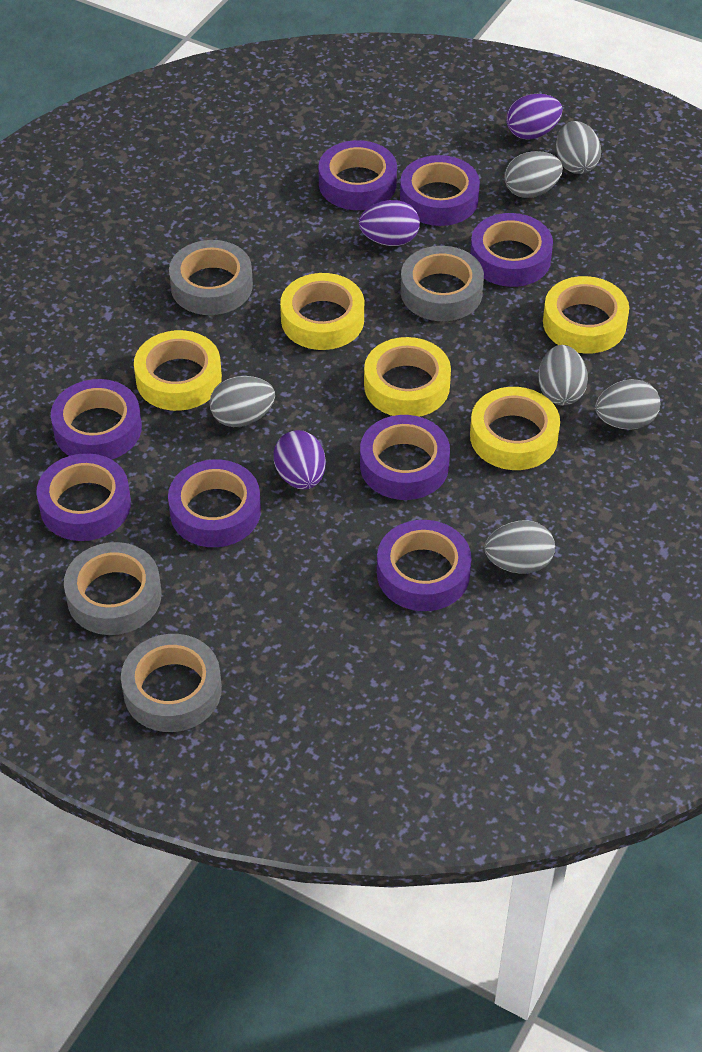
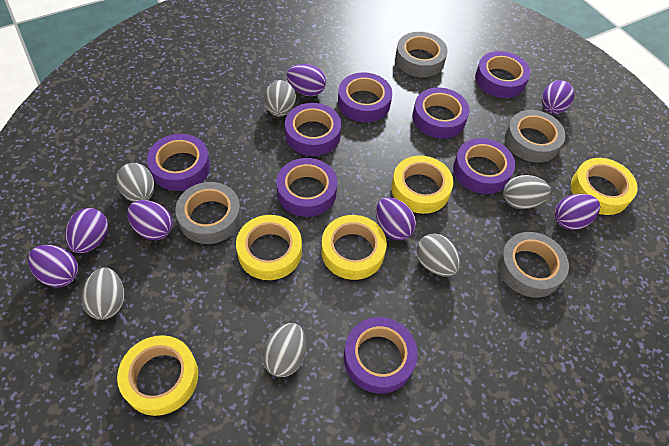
purple egg: 3 -> 7

